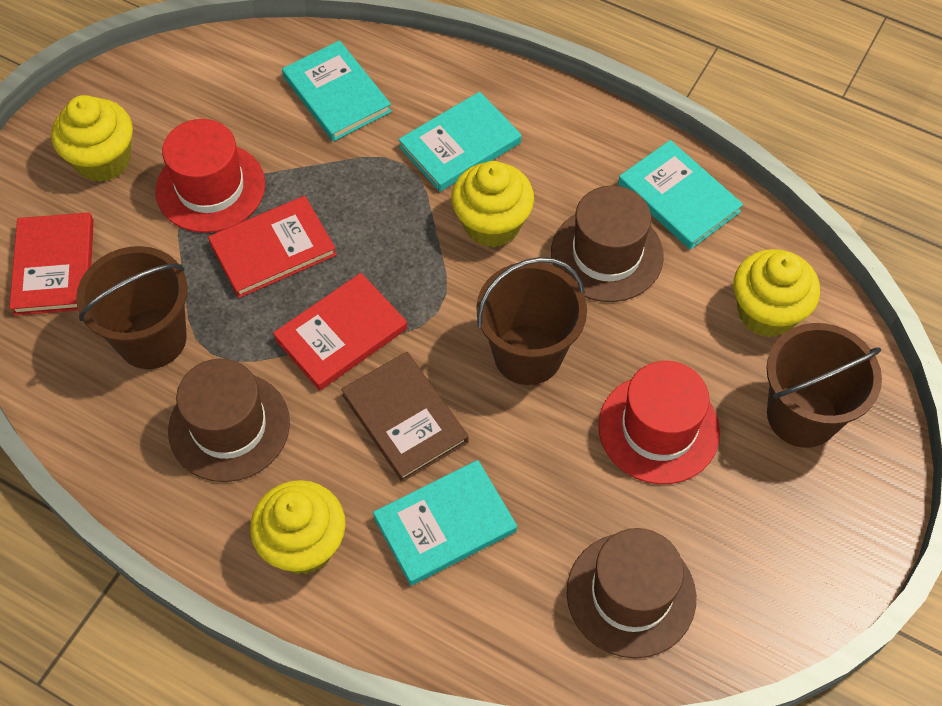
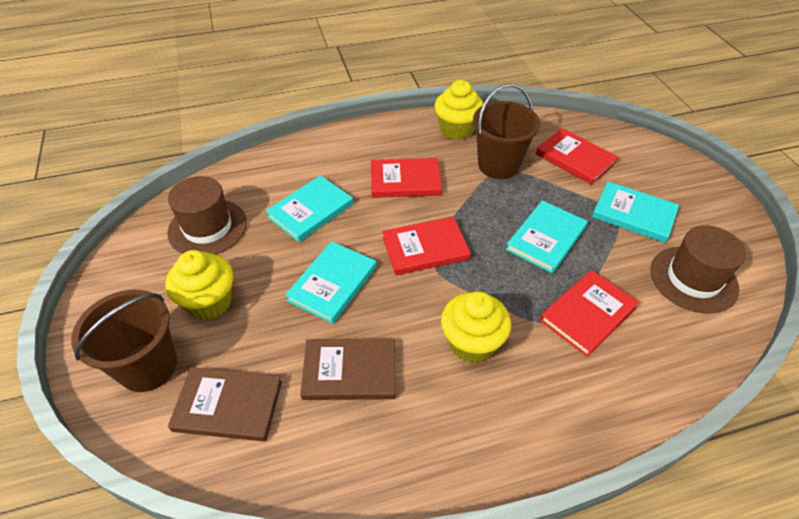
brown book: 1 -> 2
brown bucket: 3 -> 2
brown hat: 3 -> 2
red book: 3 -> 4
red hat: 2 -> 0
yellow cupcake: 4 -> 3

